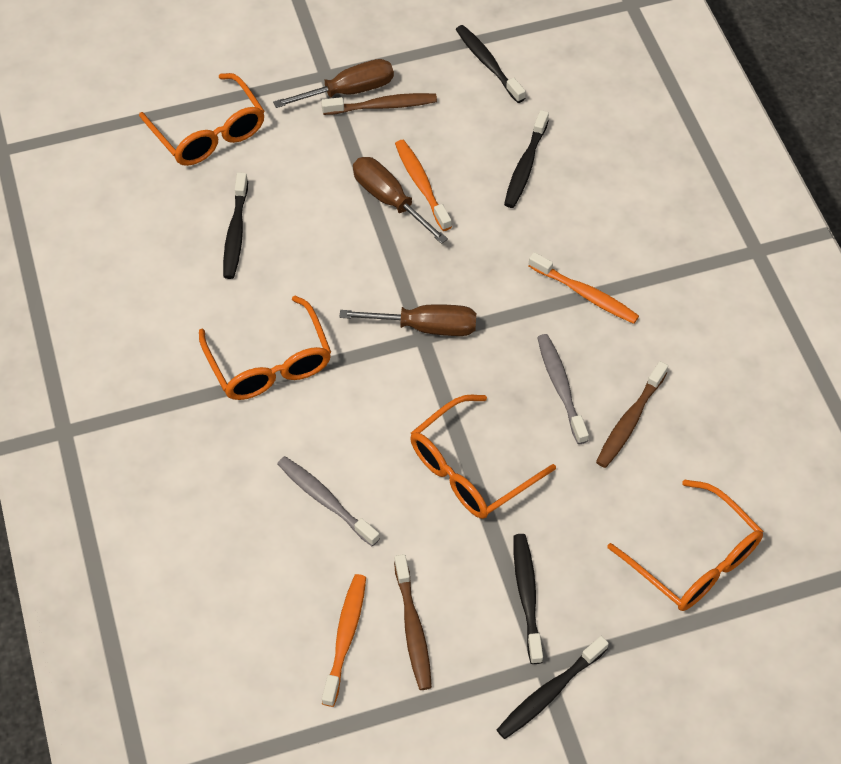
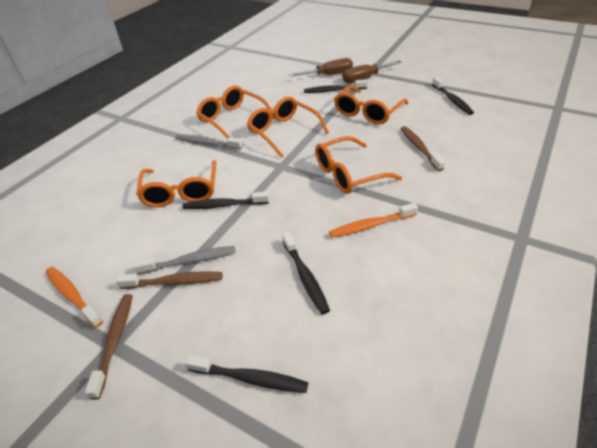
brown screwdriver: 3 -> 2
orange glasses: 4 -> 5
orange toothbrush: 3 -> 2

